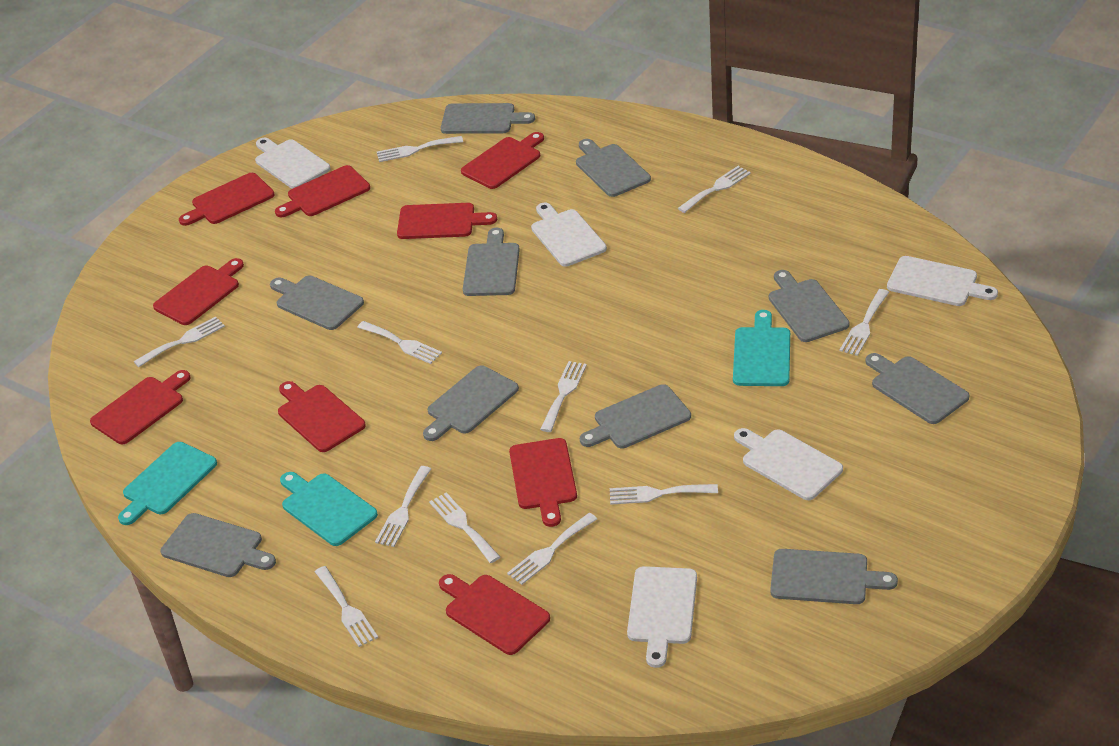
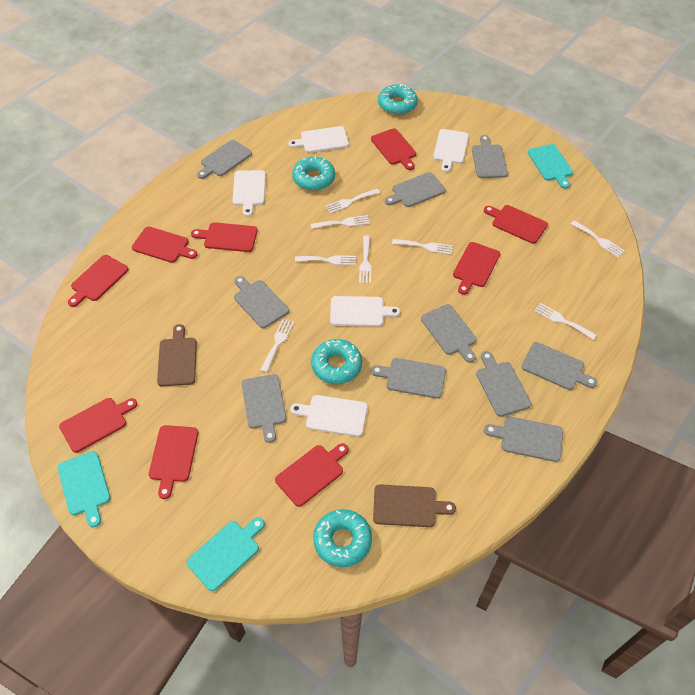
brown cutting board: 0 -> 2
turquoise donut: 0 -> 4
white fork: 11 -> 8

